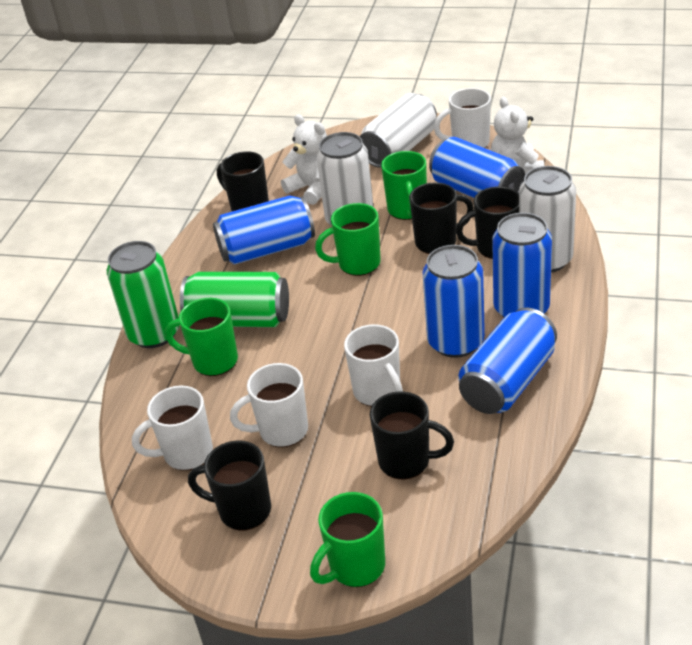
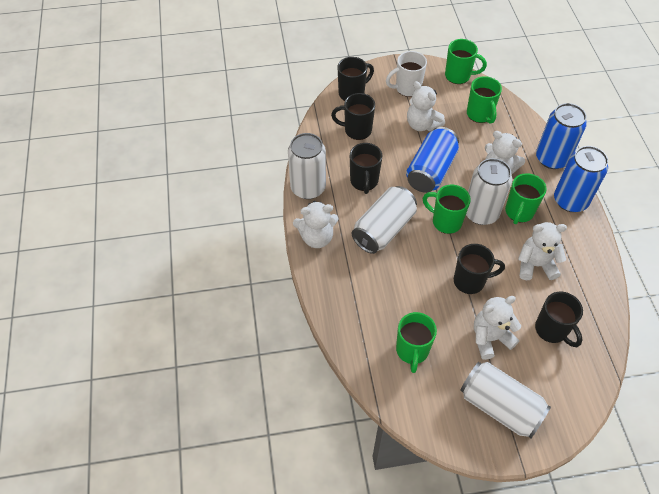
blue can: 5 -> 3
green can: 2 -> 0
green mug: 4 -> 5
white can: 3 -> 4
white mug: 4 -> 1
white teddy bear: 2 -> 5

